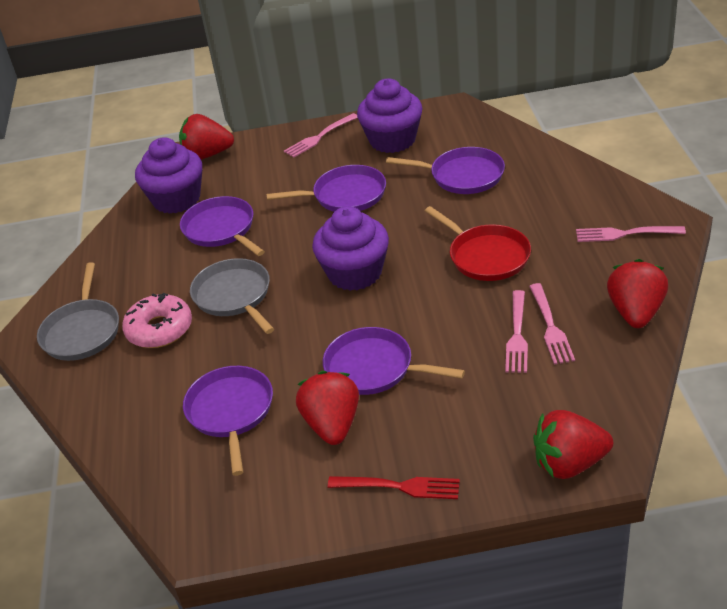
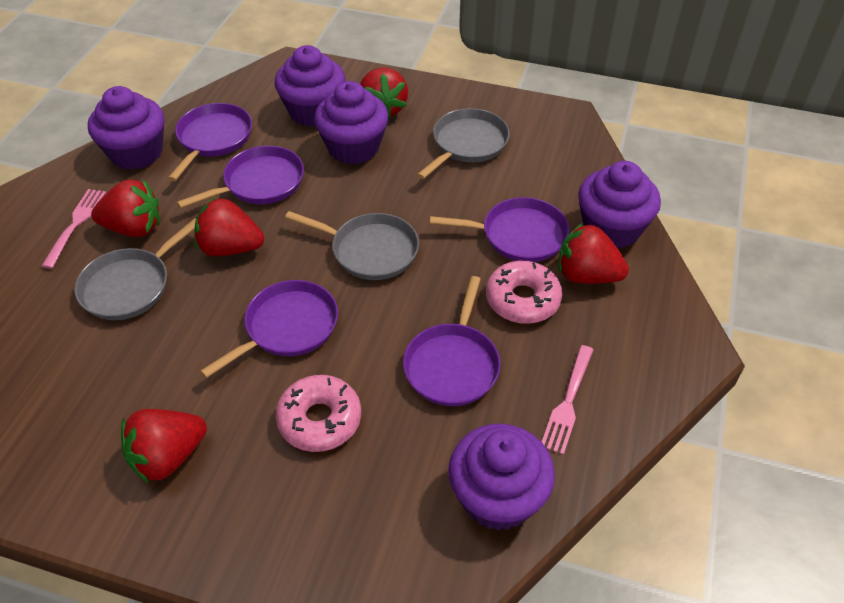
grey pan: 2 -> 3
pink donut: 1 -> 2
pink fork: 4 -> 2
purple cupcake: 3 -> 5
red fork: 1 -> 0
red pan: 1 -> 0
red strawberry: 4 -> 5

